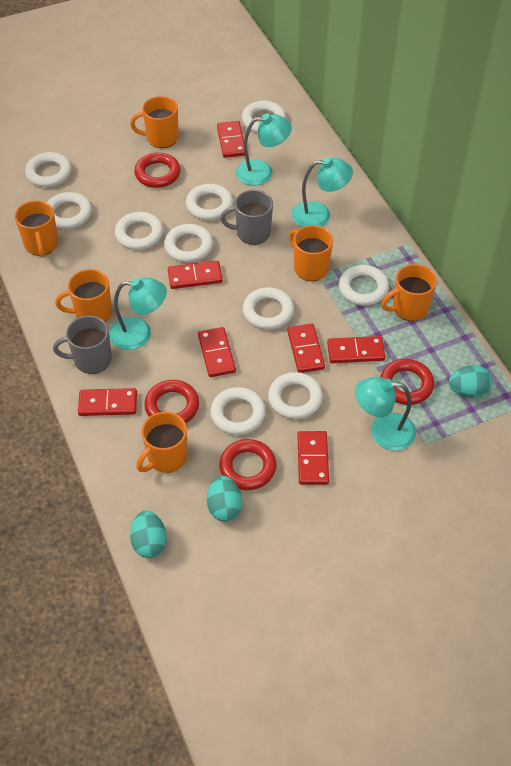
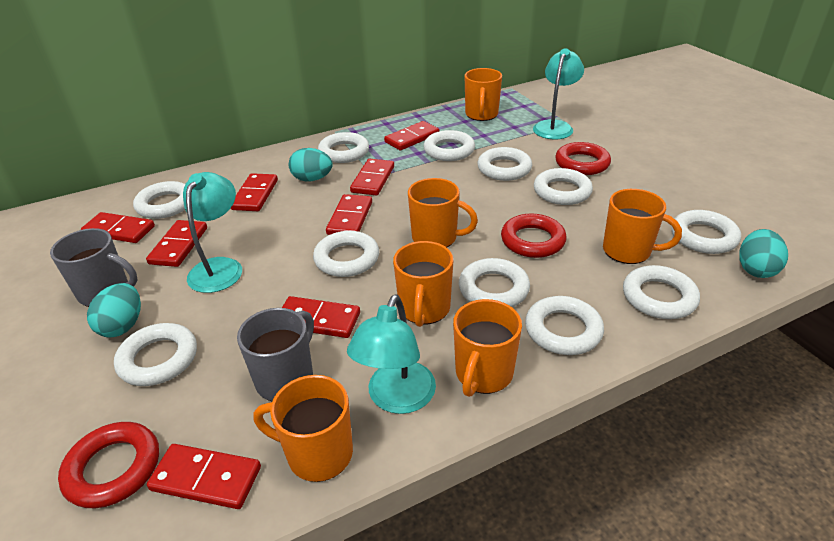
red domino: 7 -> 8
red ring: 4 -> 3
turquoise lamp: 4 -> 3
white ring: 10 -> 11

